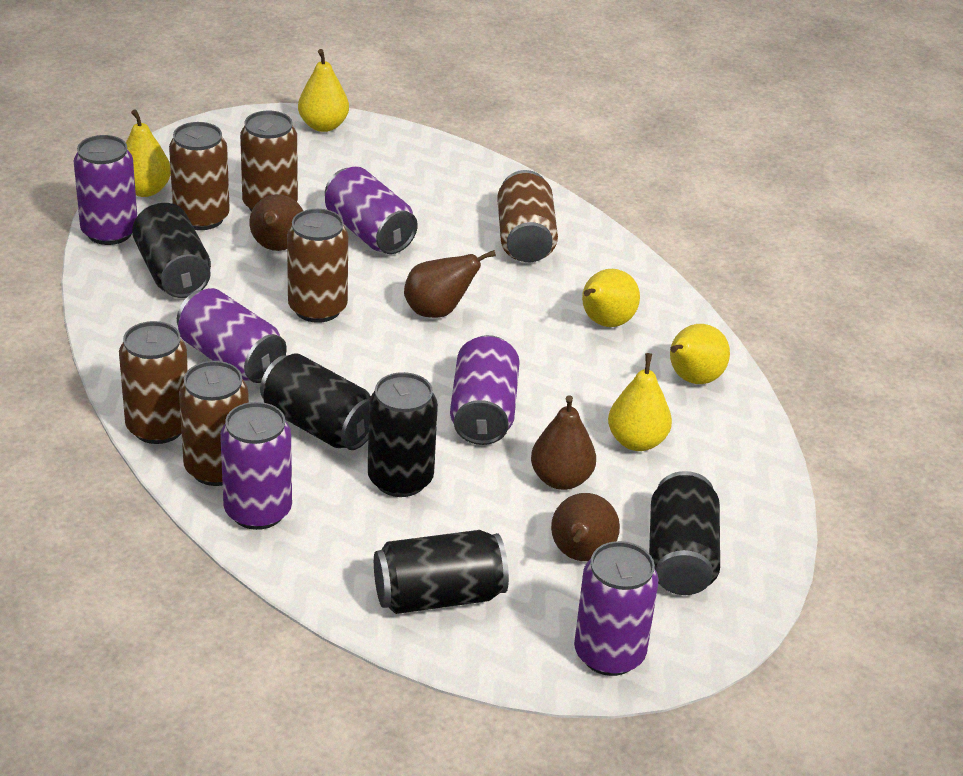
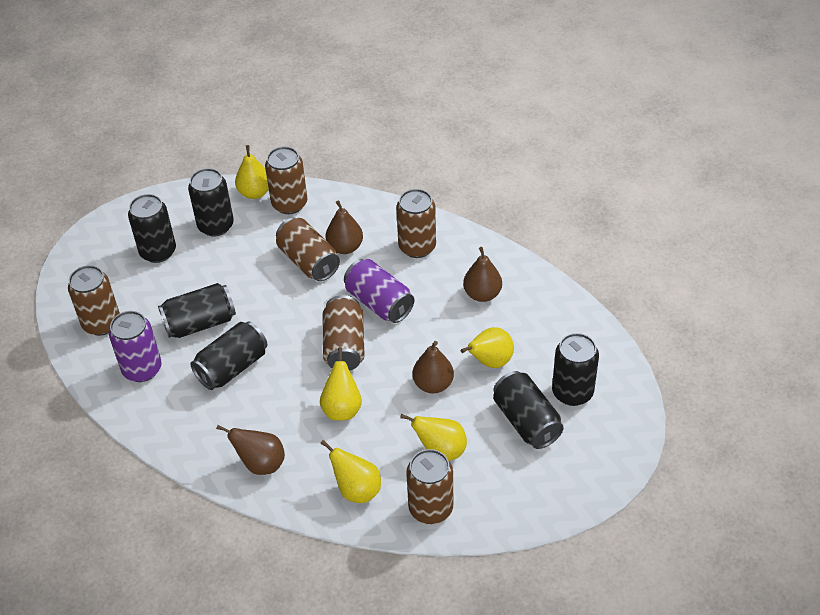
black can: 5 -> 6
purple can: 6 -> 2

